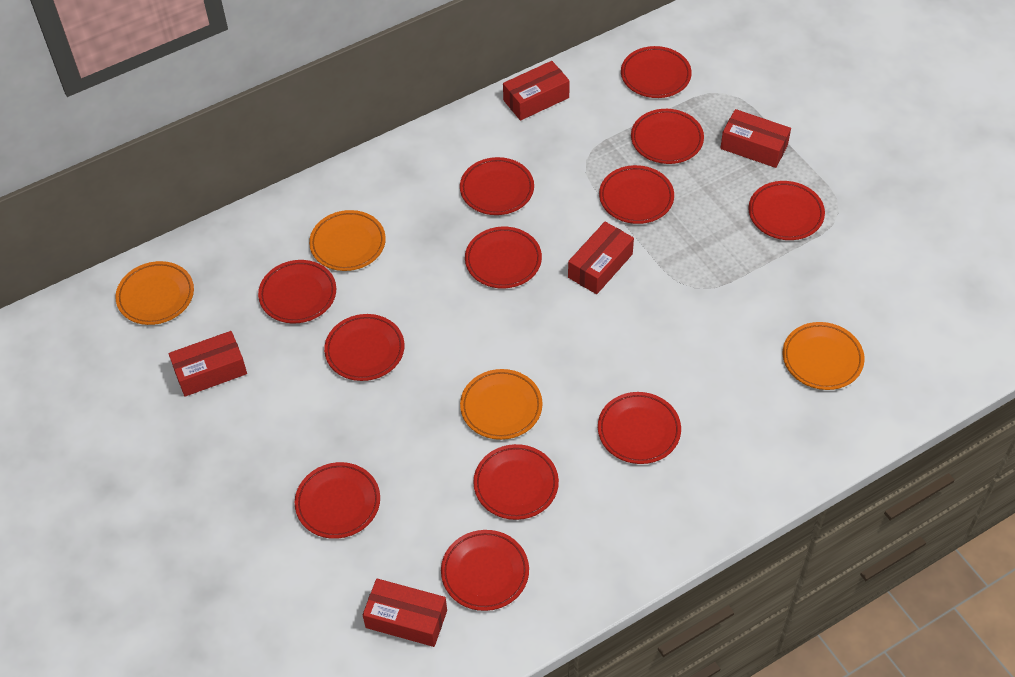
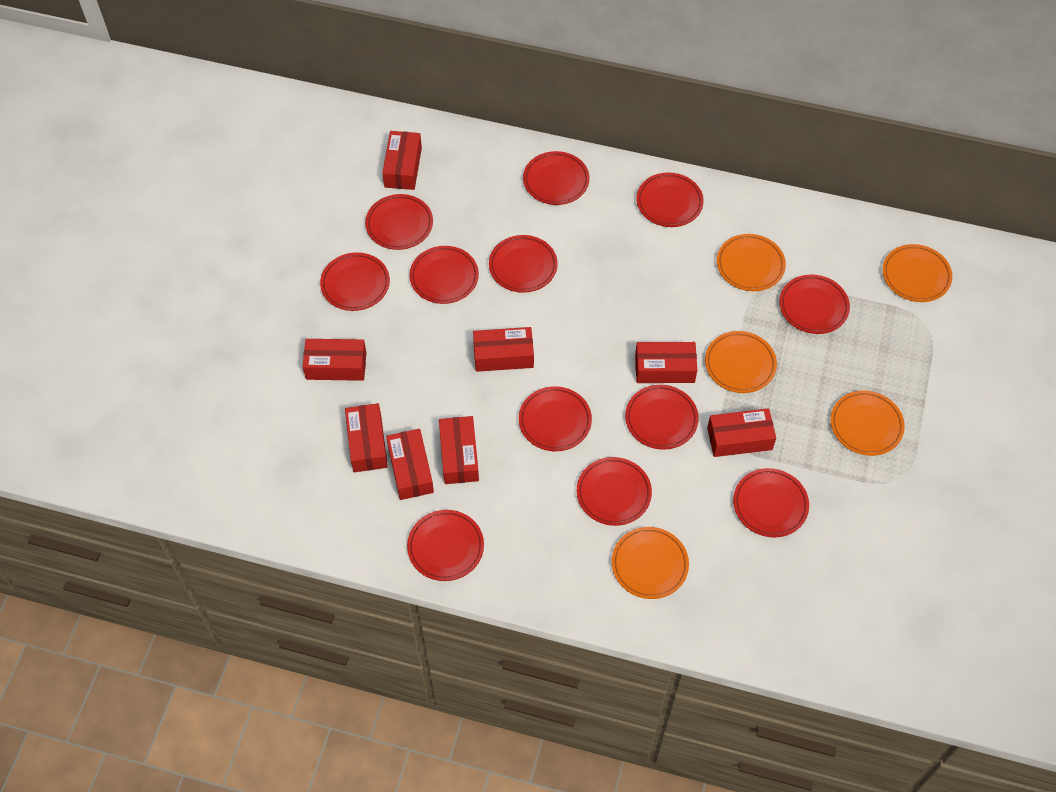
orange plate: 4 -> 5
red box: 5 -> 8

